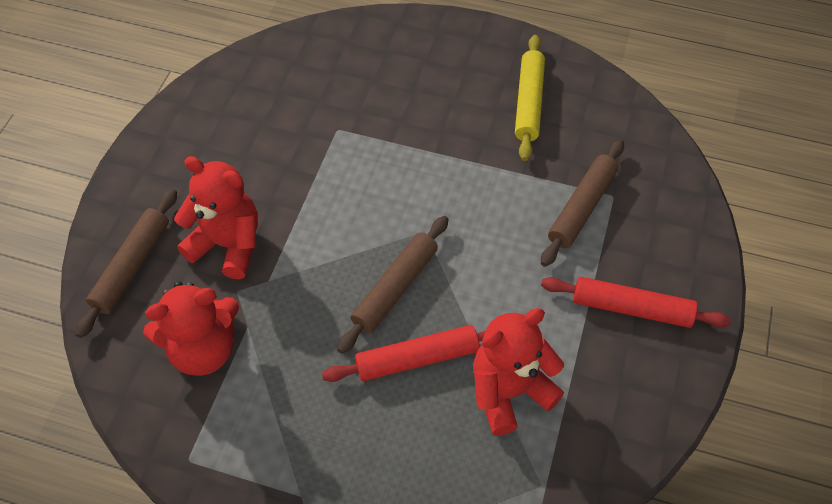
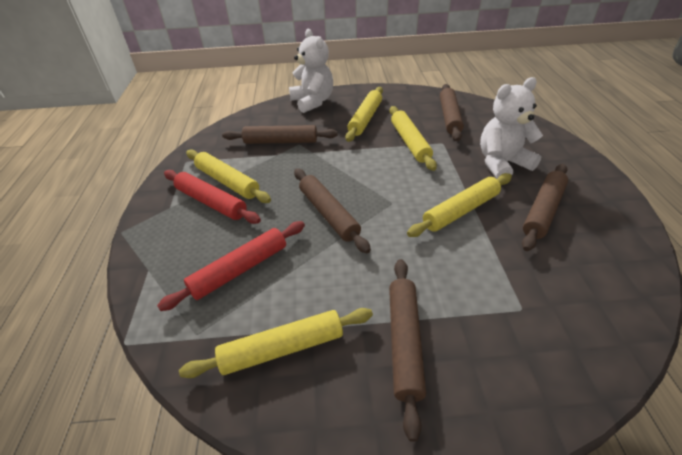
brown rolling pin: 3 -> 5
red teddy bear: 3 -> 0
white teddy bear: 0 -> 2
yellow rolling pin: 1 -> 5

